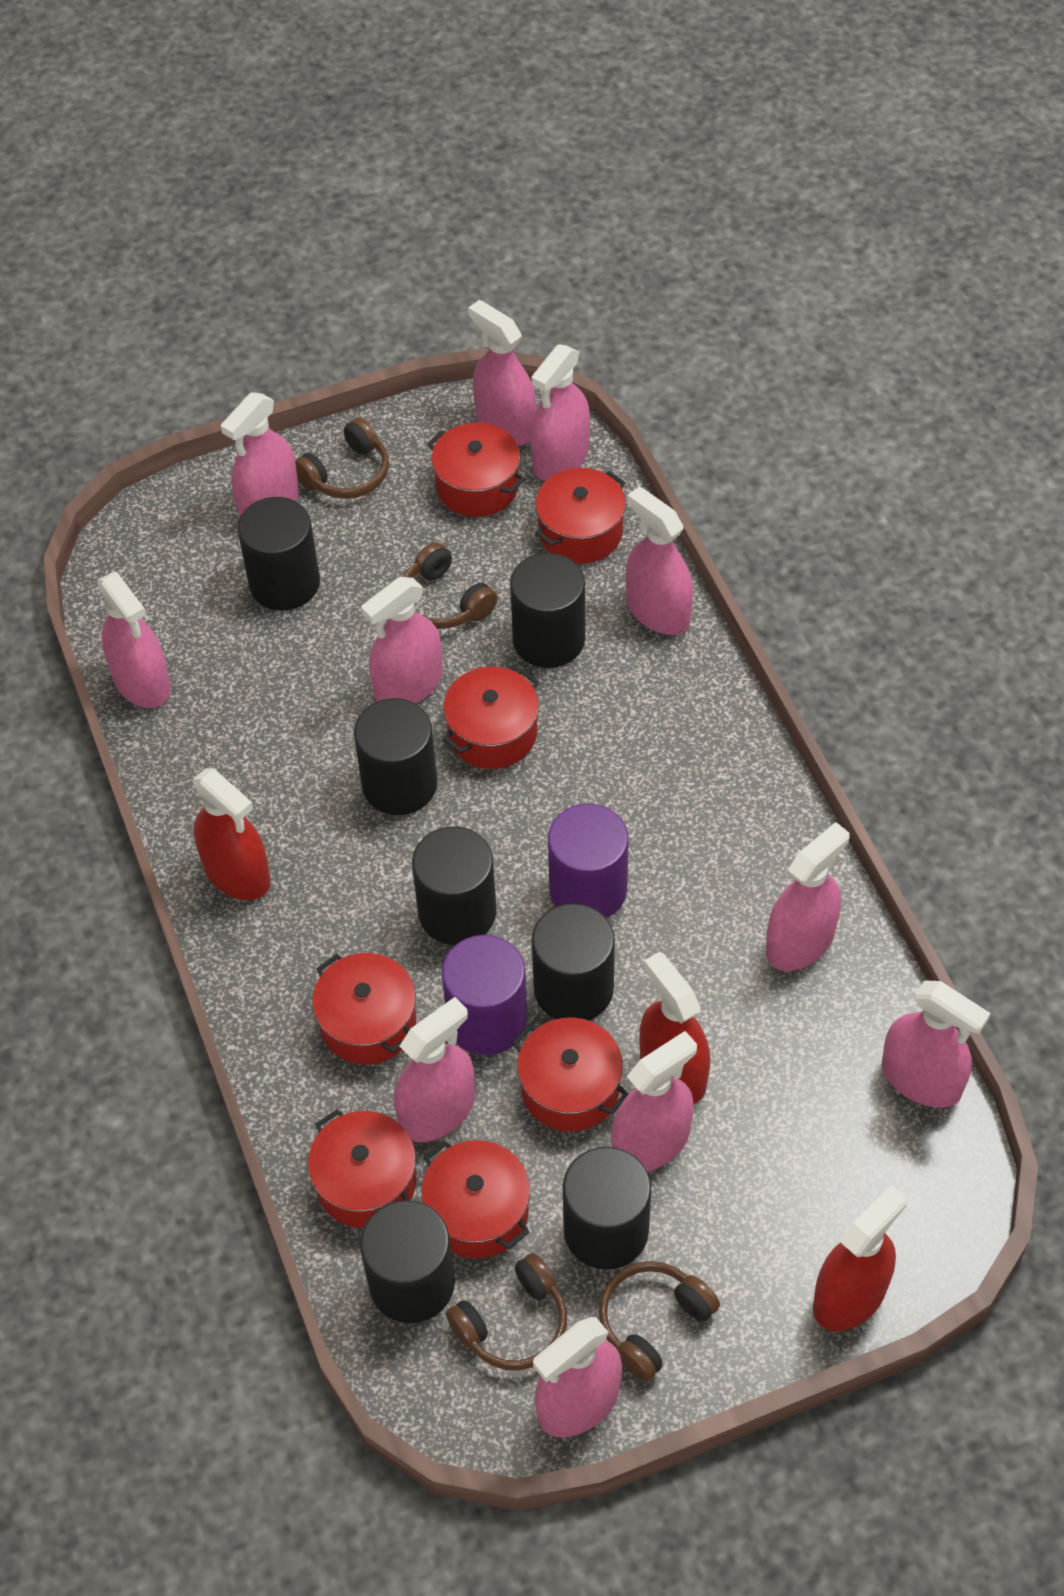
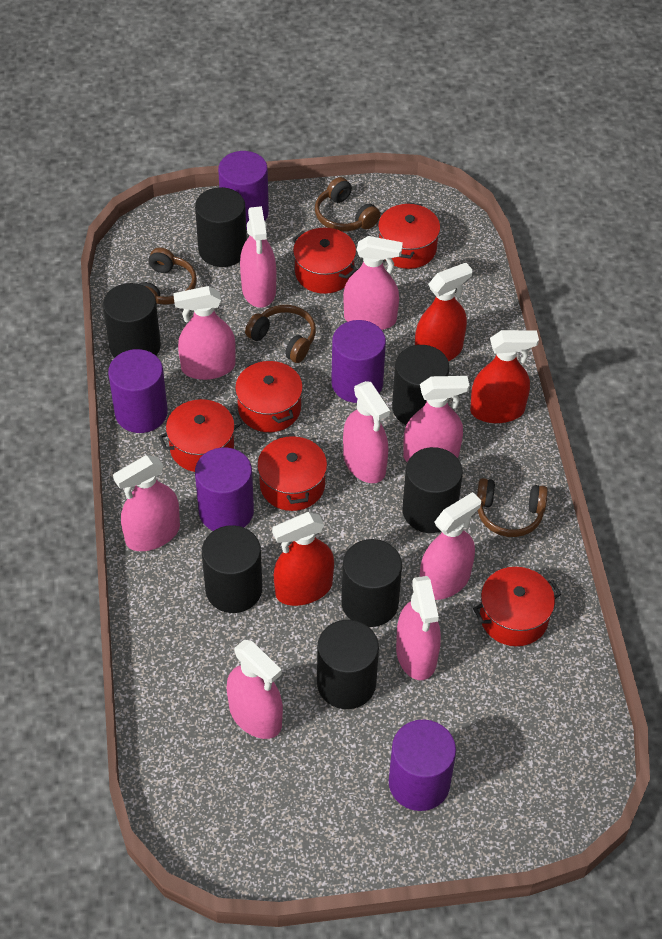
pink spray bottle: 11 -> 9
purple cylinder: 2 -> 5
red pot: 7 -> 6

